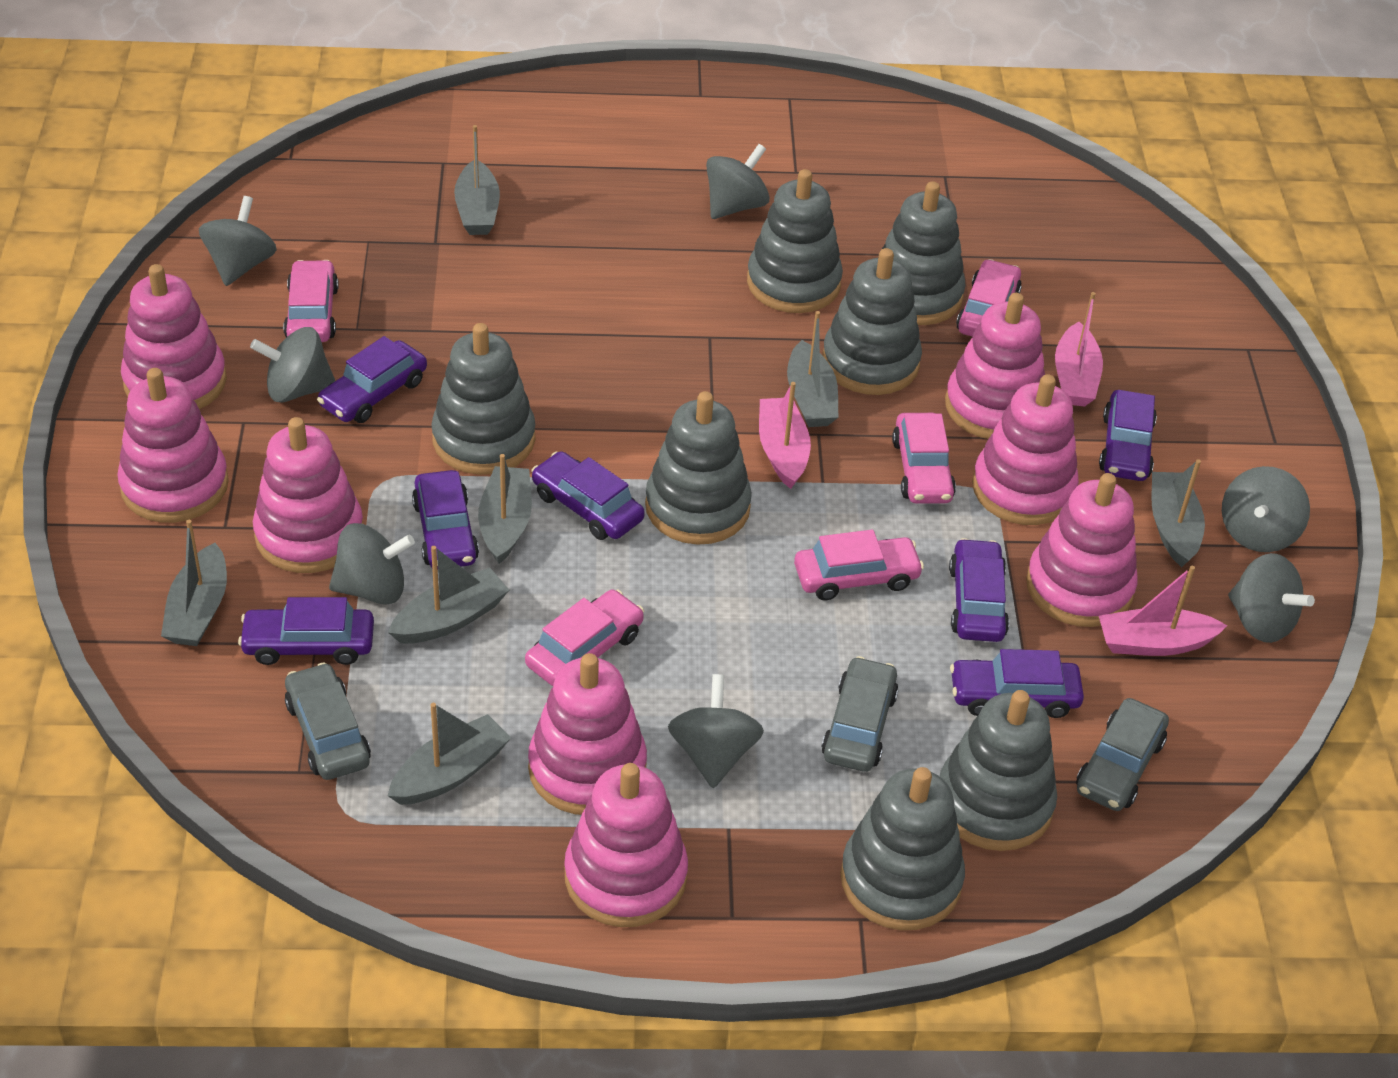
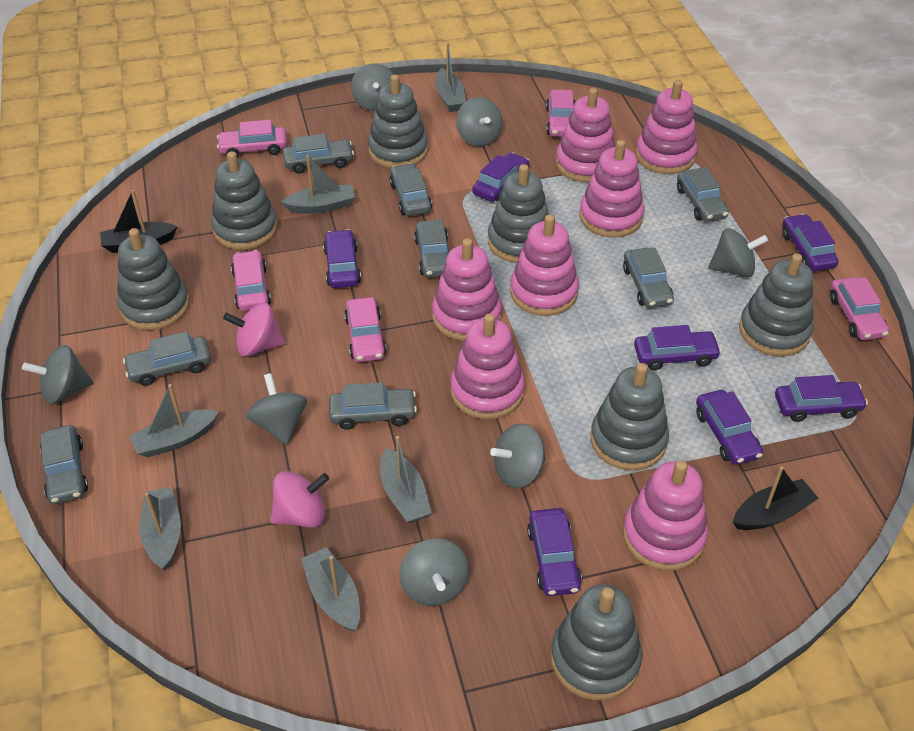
black boat: 0 -> 2
grey boat: 7 -> 6
grey car: 3 -> 8
pink boat: 3 -> 0
pink spinning top: 0 -> 2
pink stacking toy: 8 -> 7

